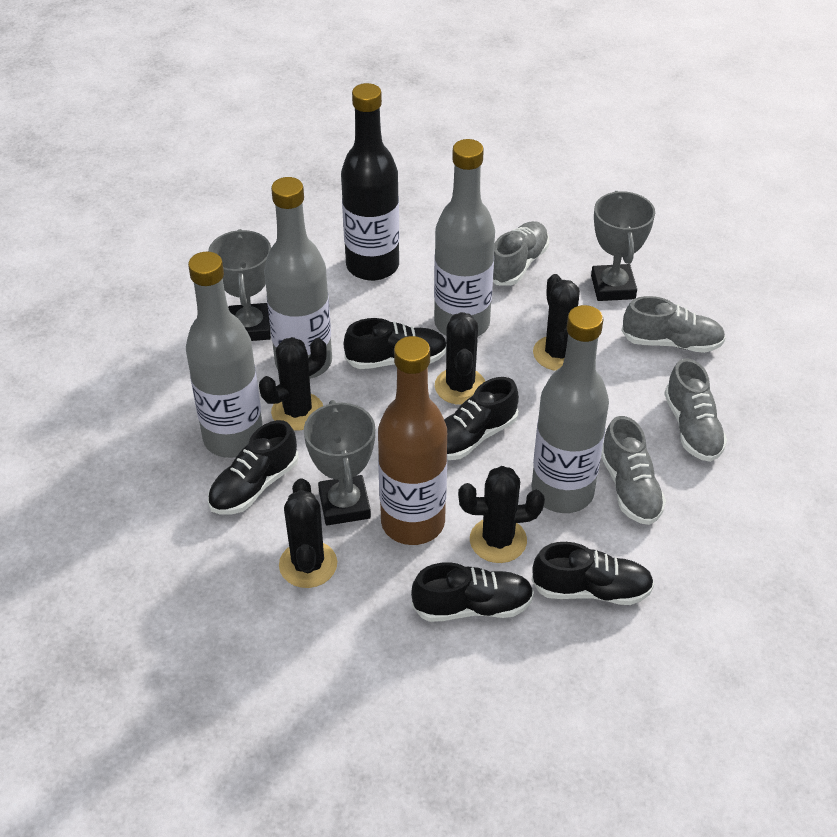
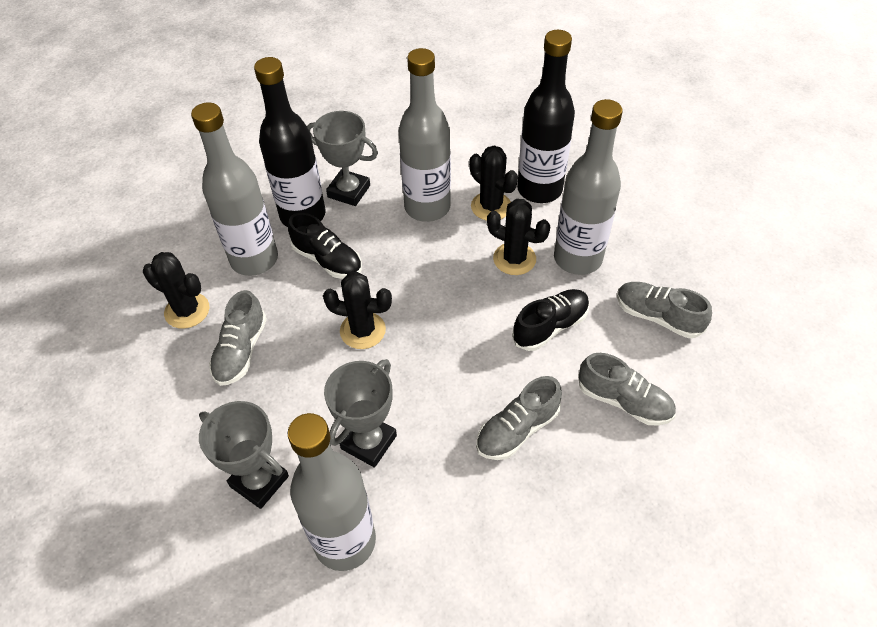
black bottle: 1 -> 2
black cactus: 5 -> 4
black shoe: 5 -> 2
brown bottle: 1 -> 0

